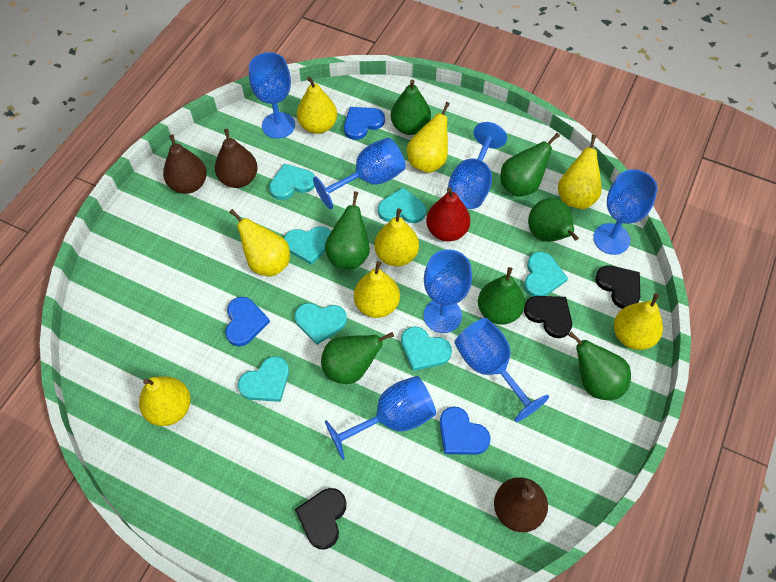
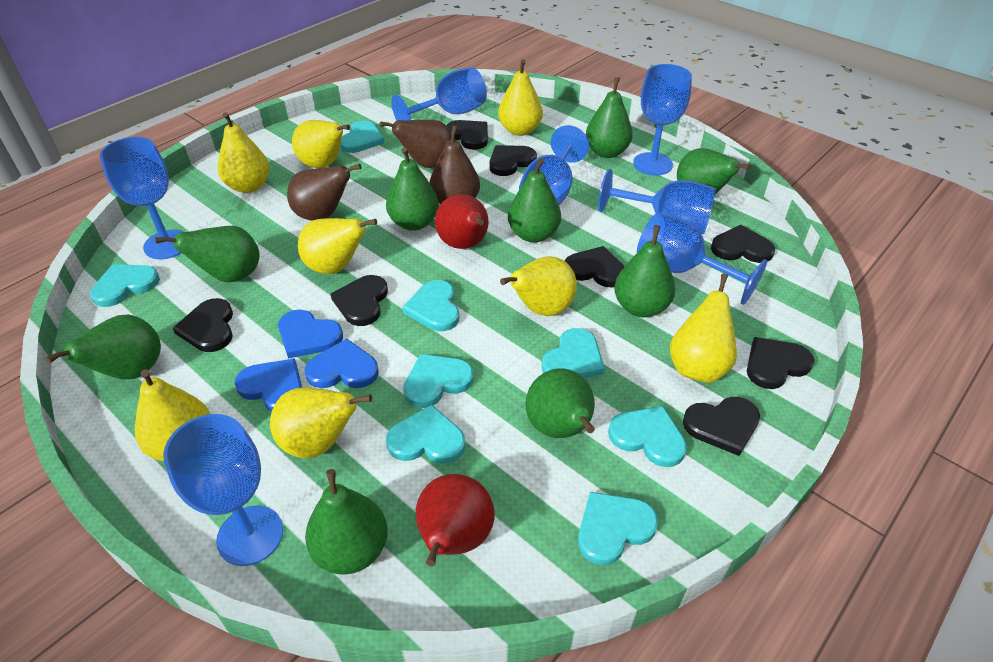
black heart: 3 -> 8
green pear: 7 -> 9
red pear: 1 -> 2
turquoise heart: 7 -> 8

